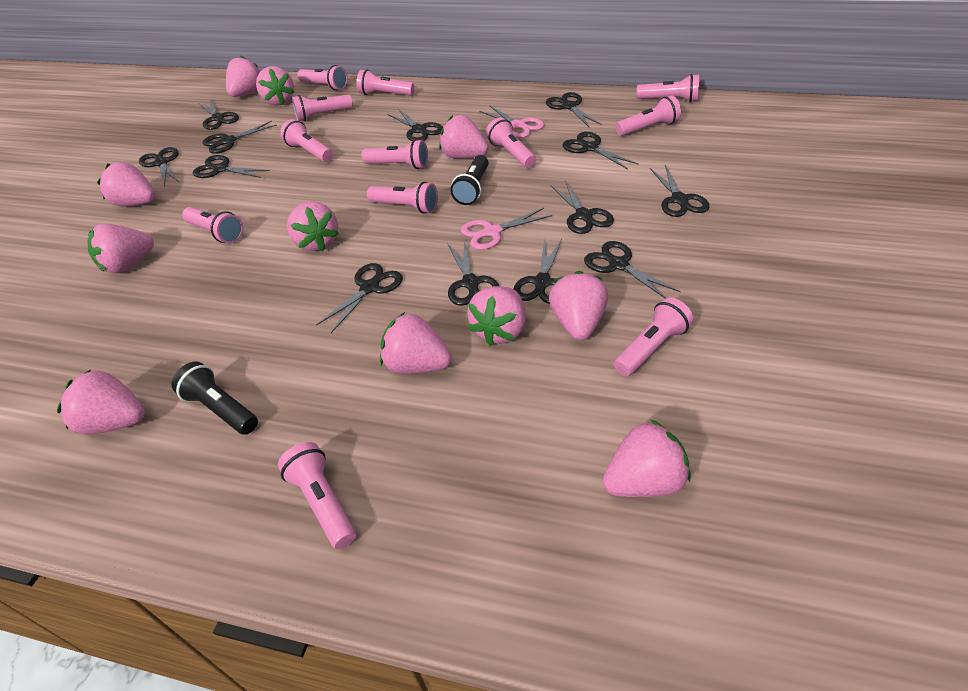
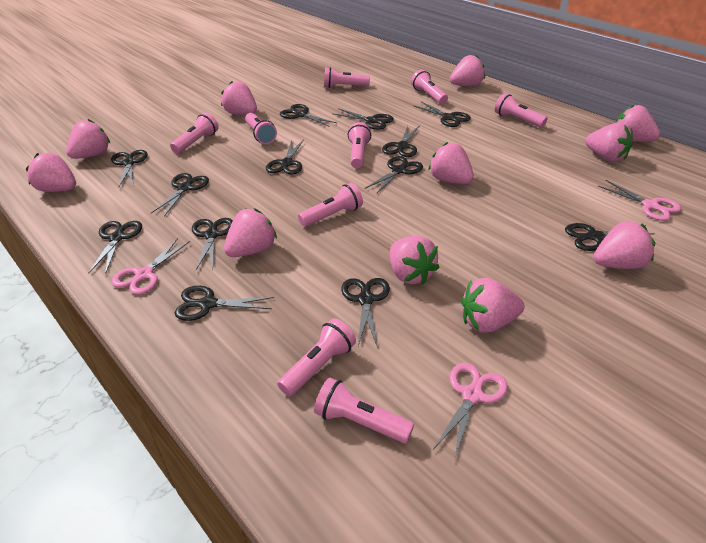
black flashlight: 2 -> 0
pink flashlight: 12 -> 9
pink scissors: 2 -> 3

